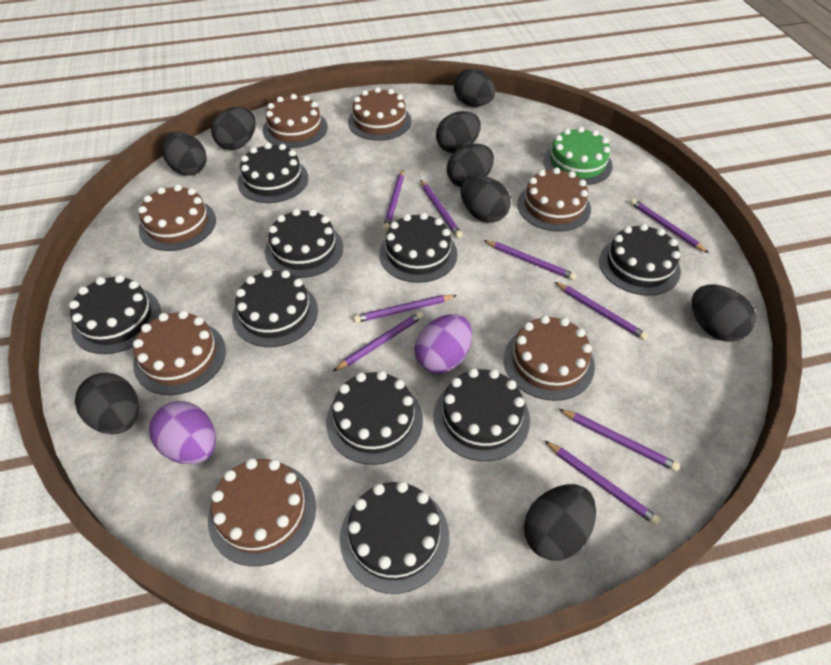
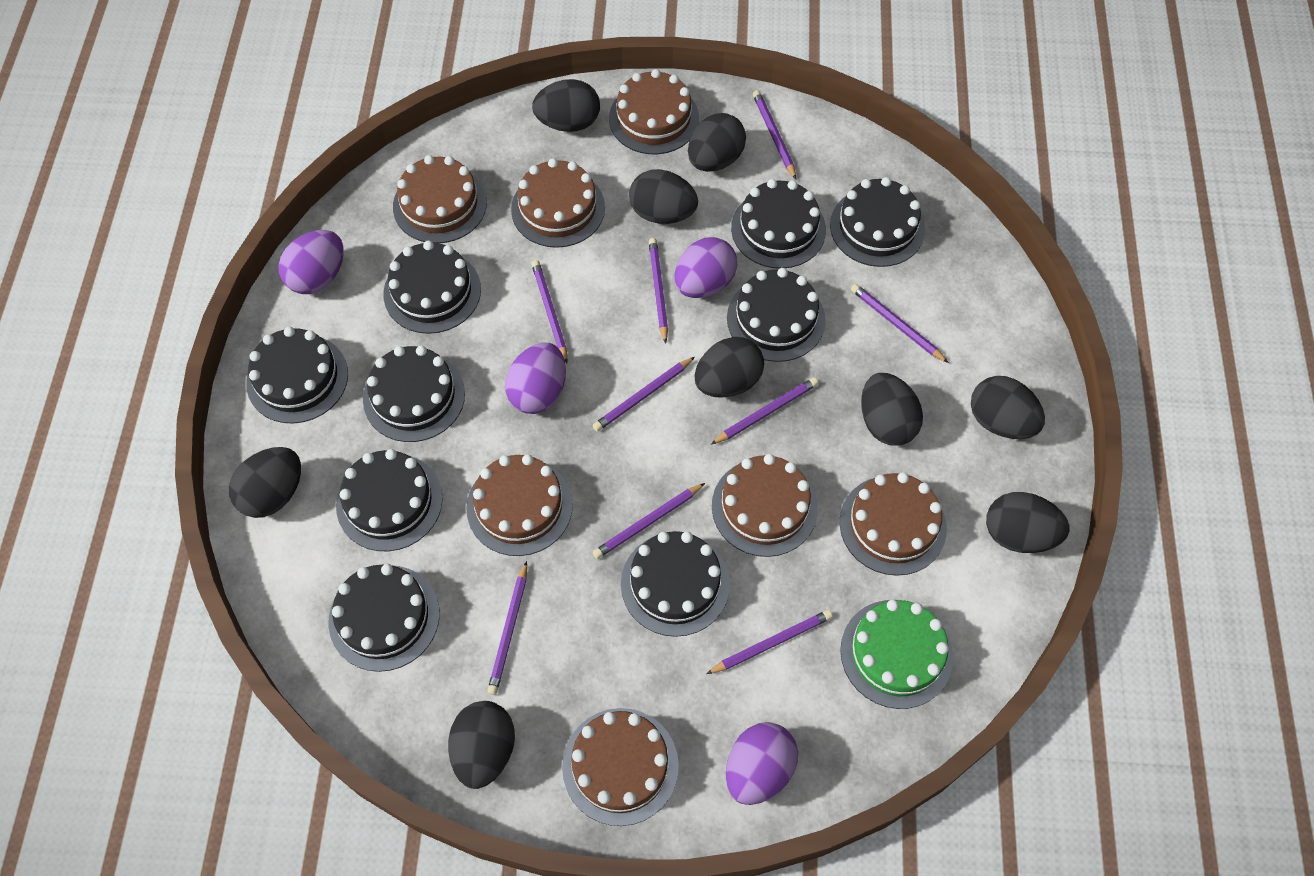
purple egg: 2 -> 4

